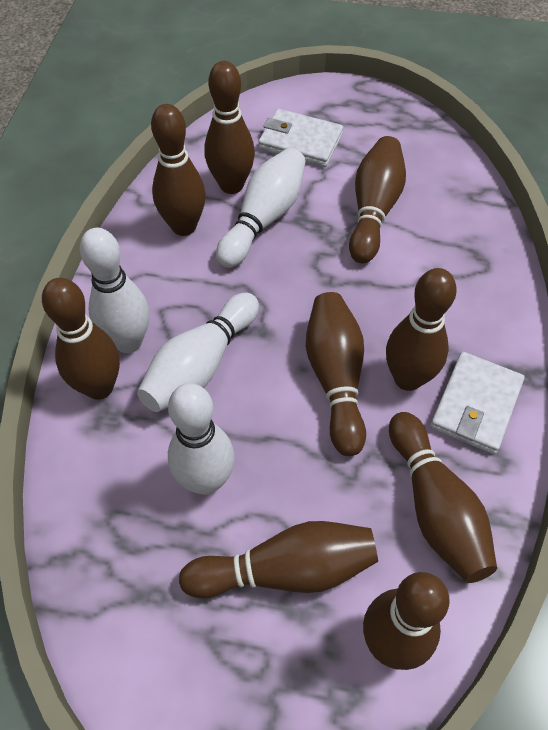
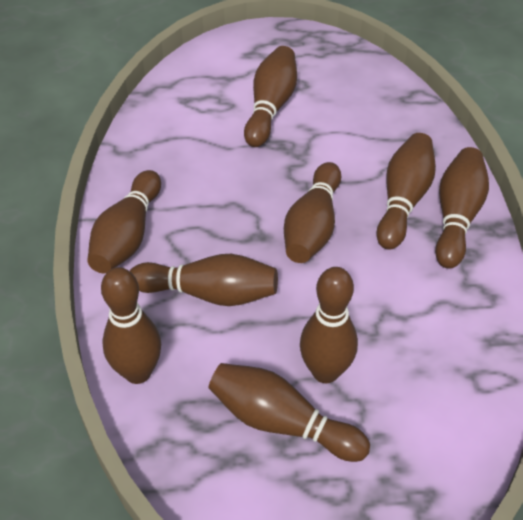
white bowling pin: 4 -> 0
white wallet: 2 -> 0

